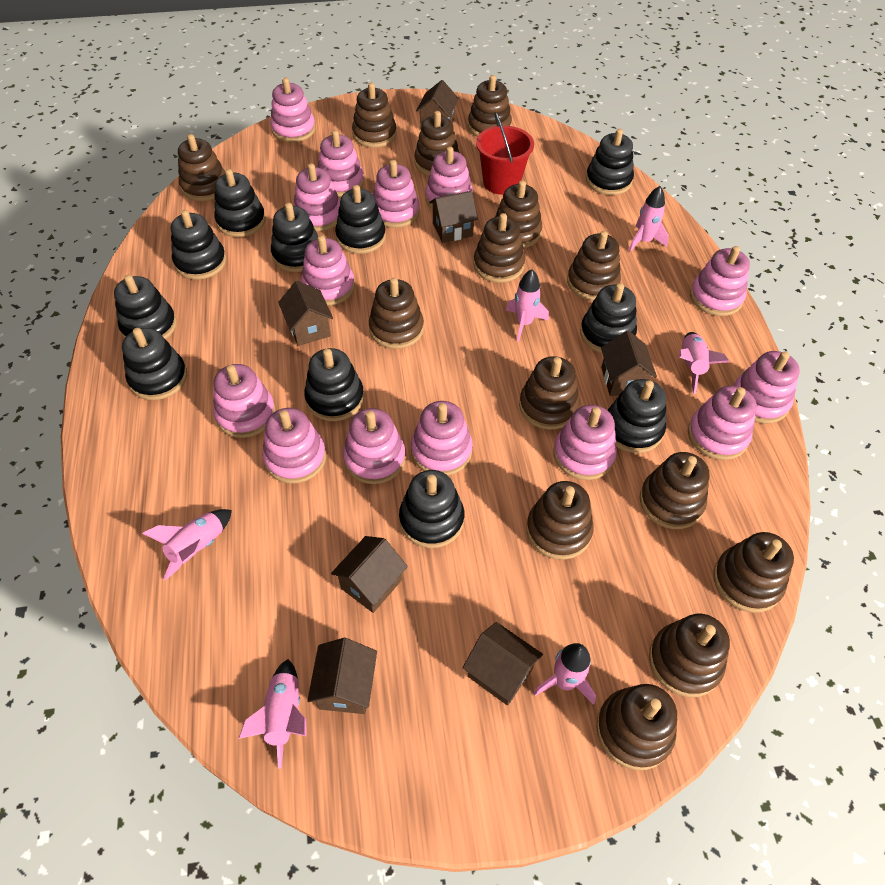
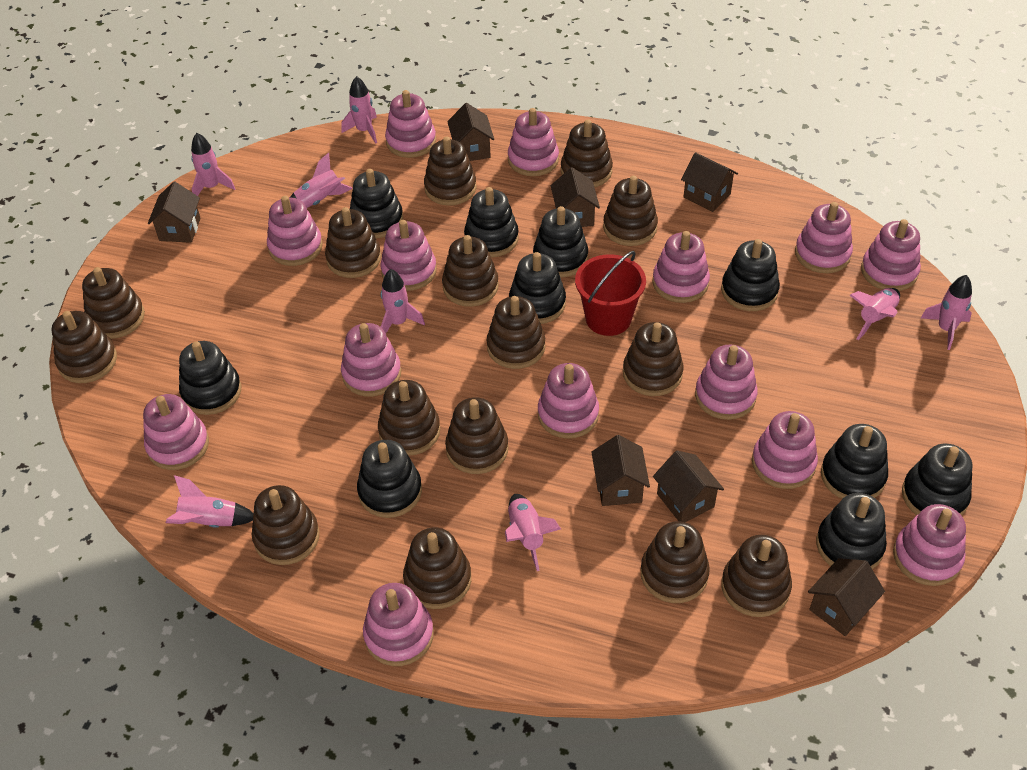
black stacking toy: 11 -> 10
brown stacking toy: 14 -> 15
pink rocket: 6 -> 8

